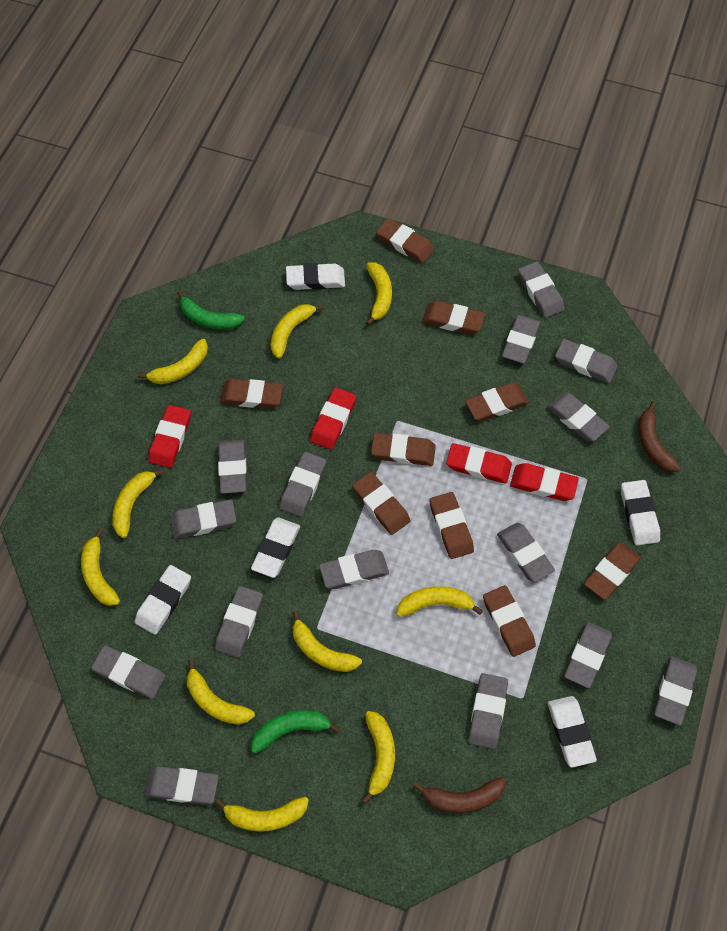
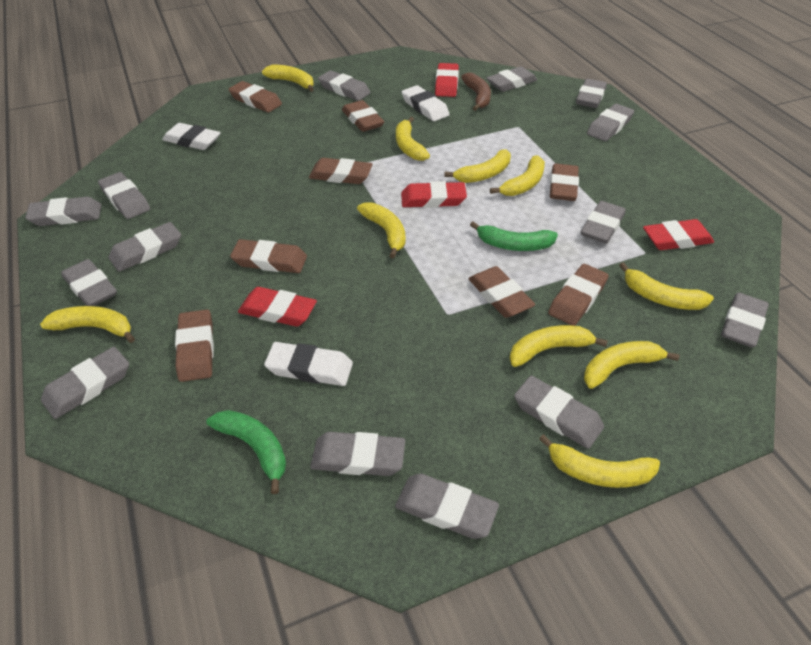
brown banana: 2 -> 1
brown eraser: 9 -> 8
grey eraser: 15 -> 14
white eraser: 5 -> 3

